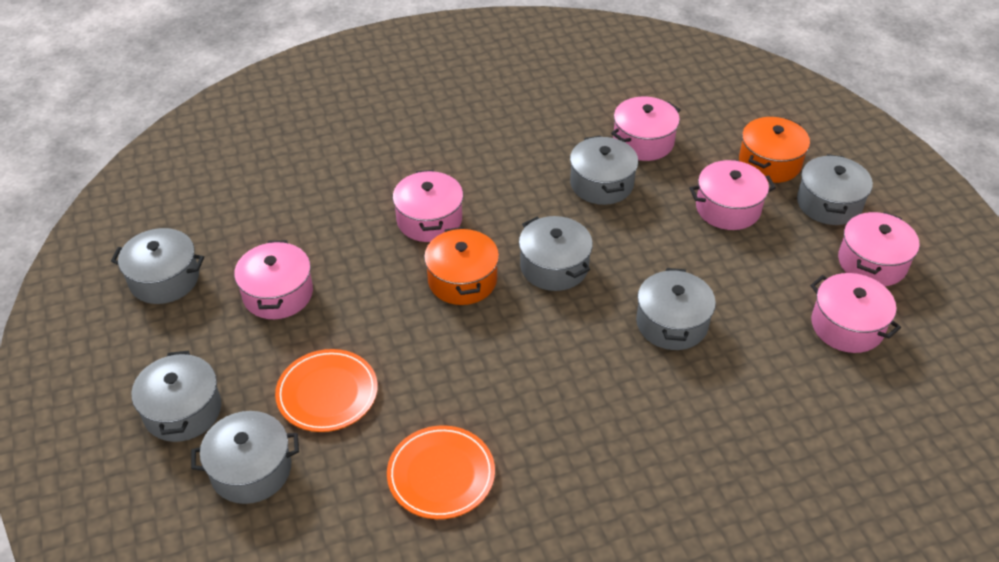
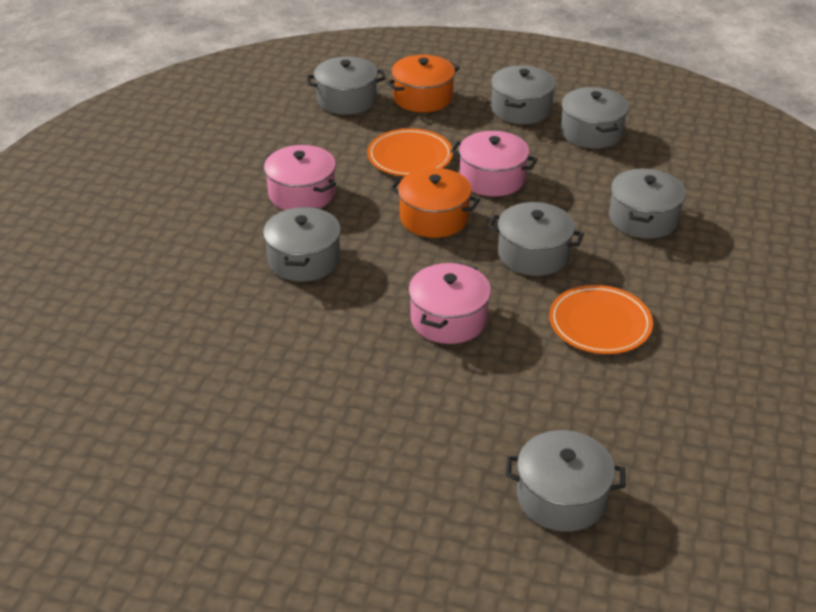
pink pot: 6 -> 3

